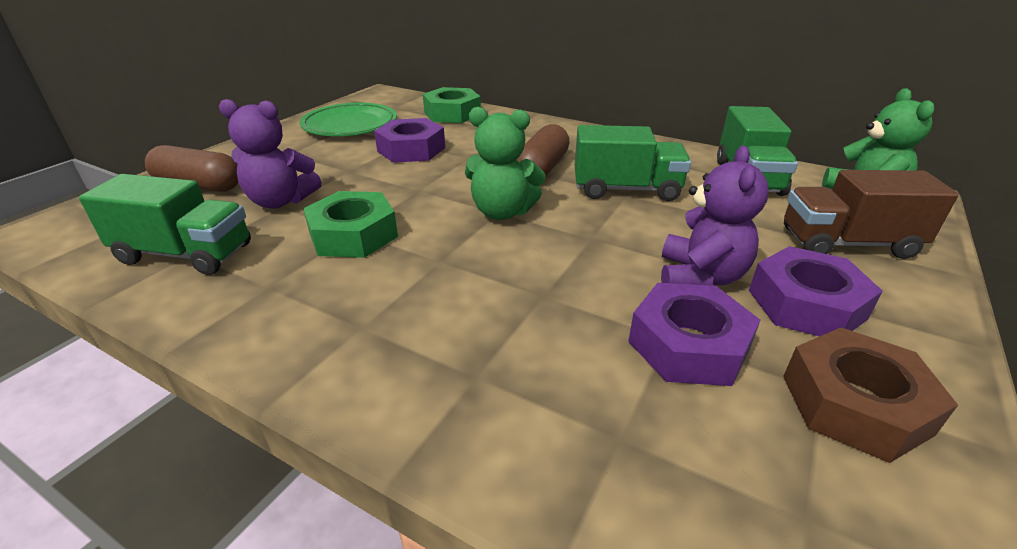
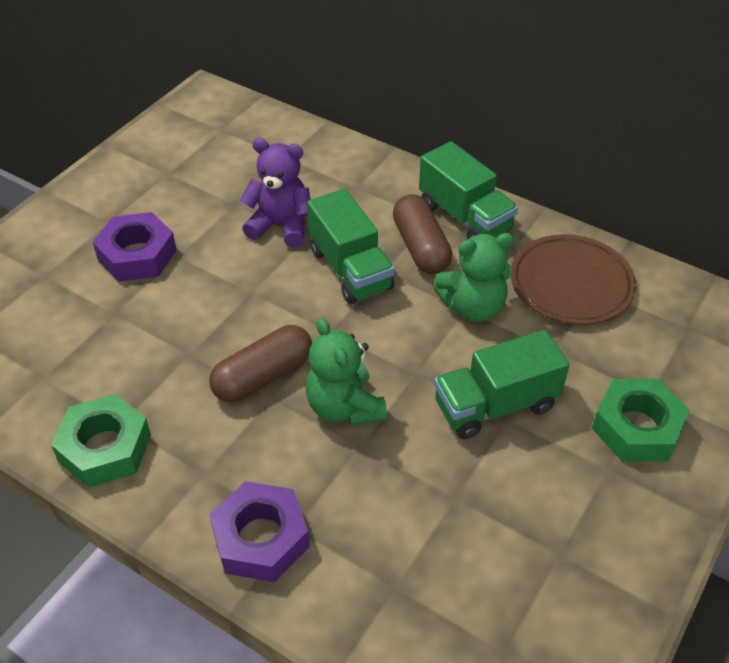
brown nut: 1 -> 0
brown plate: 0 -> 1
brown truck: 1 -> 0
green plate: 1 -> 0
purple nut: 3 -> 2
purple teddy bear: 2 -> 1

